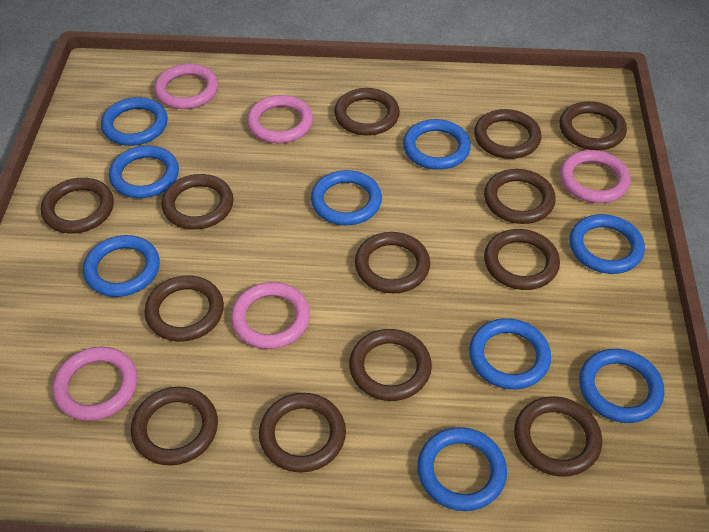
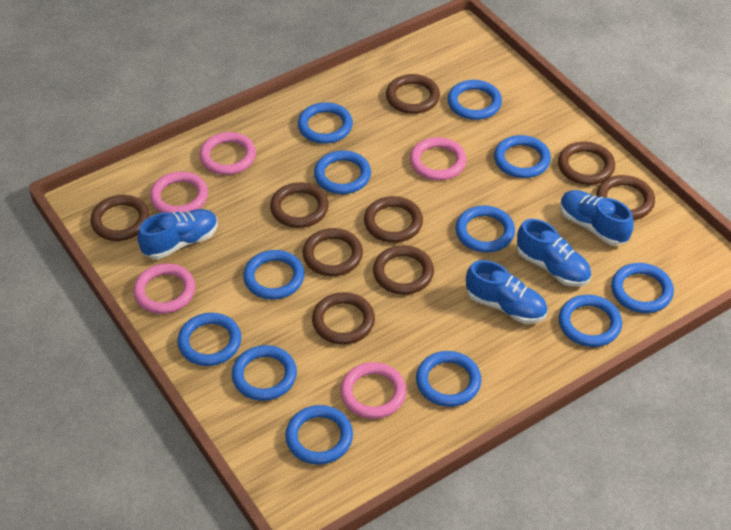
blue ring: 9 -> 12
blue shoe: 0 -> 4
brown ring: 13 -> 9

